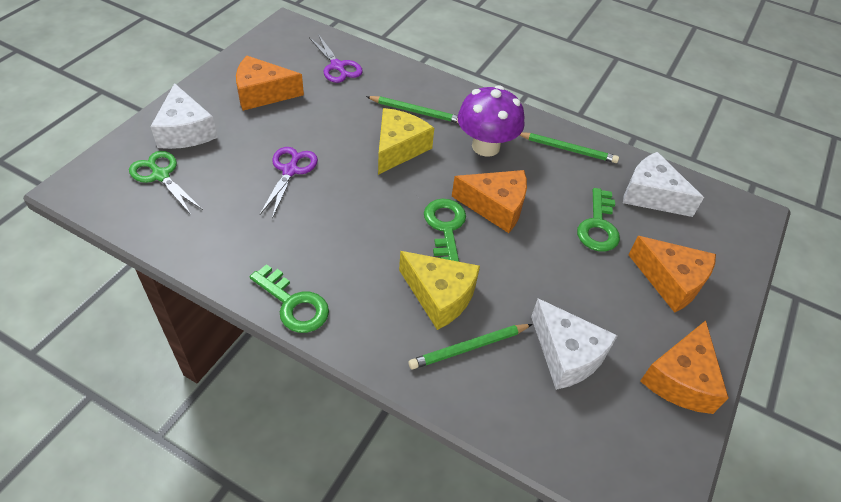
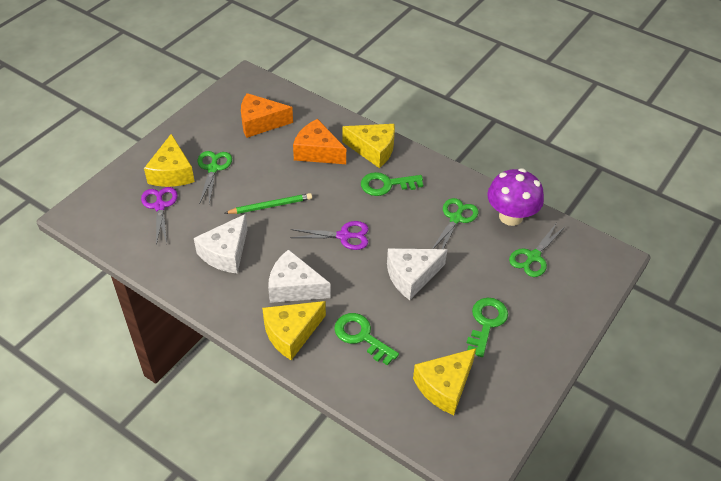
green pencil: 3 -> 1
green scissors: 1 -> 3
orange cheese: 4 -> 2
yellow cheese: 2 -> 4

